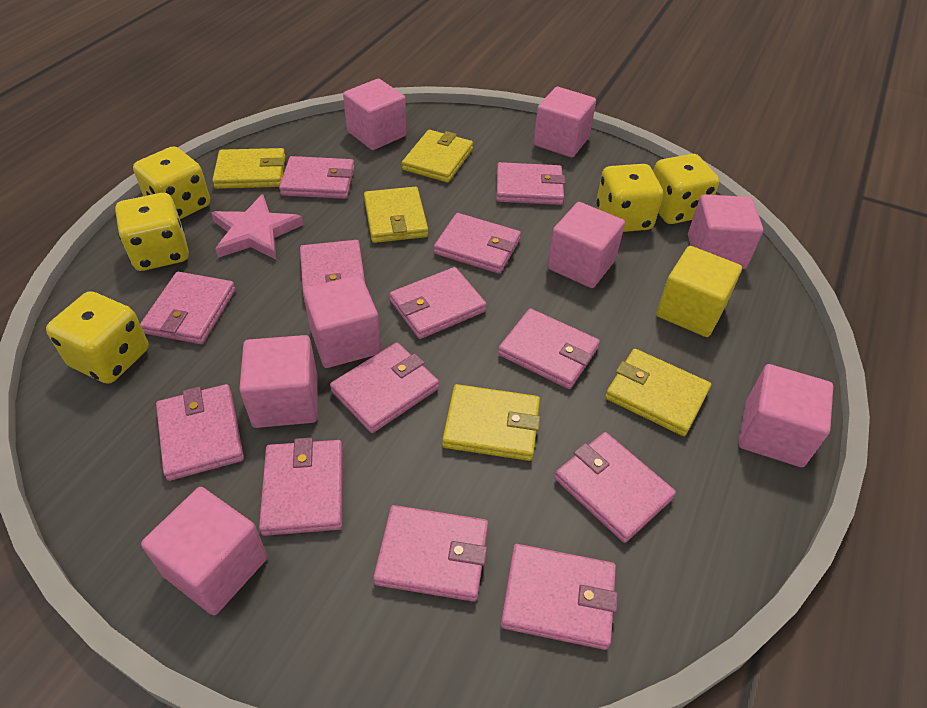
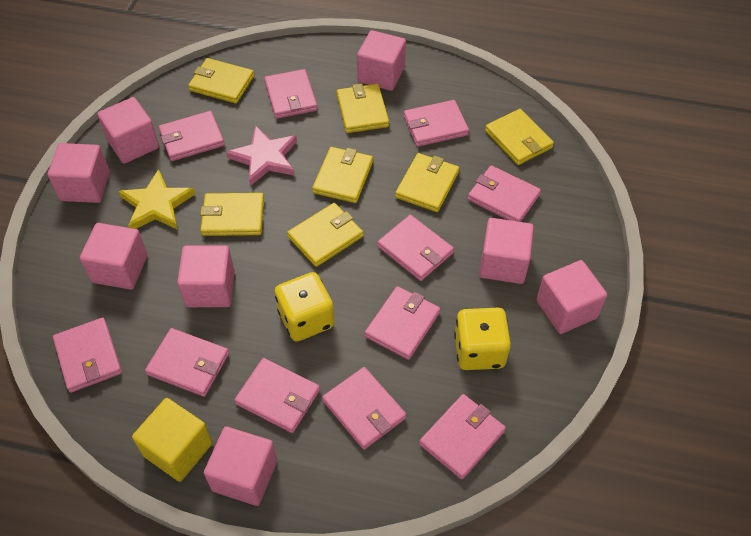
pink wallet: 13 -> 11
yellow dice: 5 -> 2
yellow star: 0 -> 1
yellow wallet: 5 -> 7

